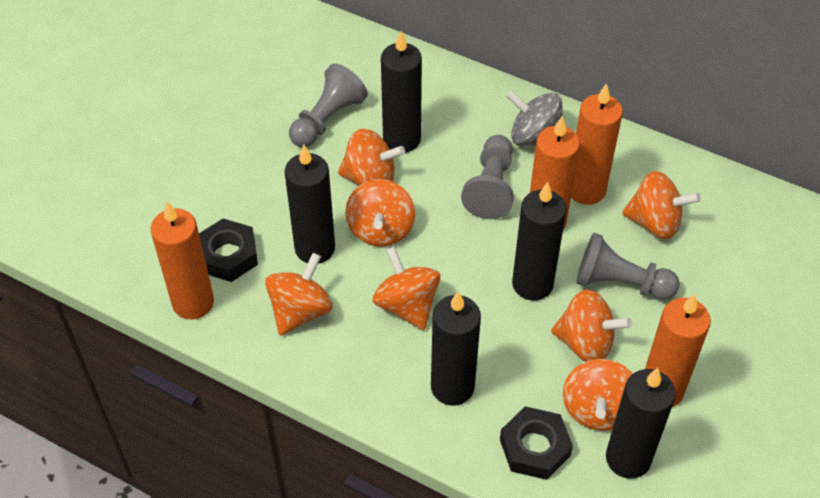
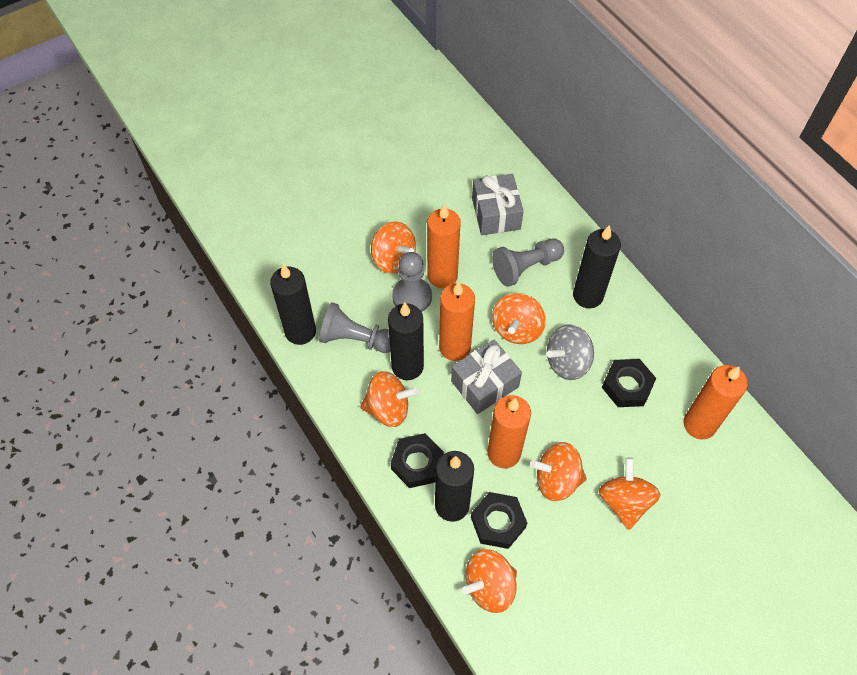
black candle: 5 -> 4
black nut: 2 -> 3
grey gift: 0 -> 2
orange spinning top: 7 -> 6

